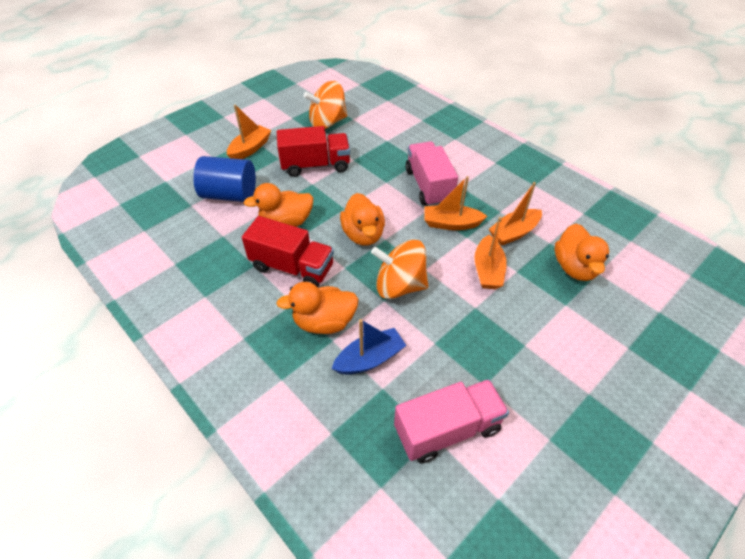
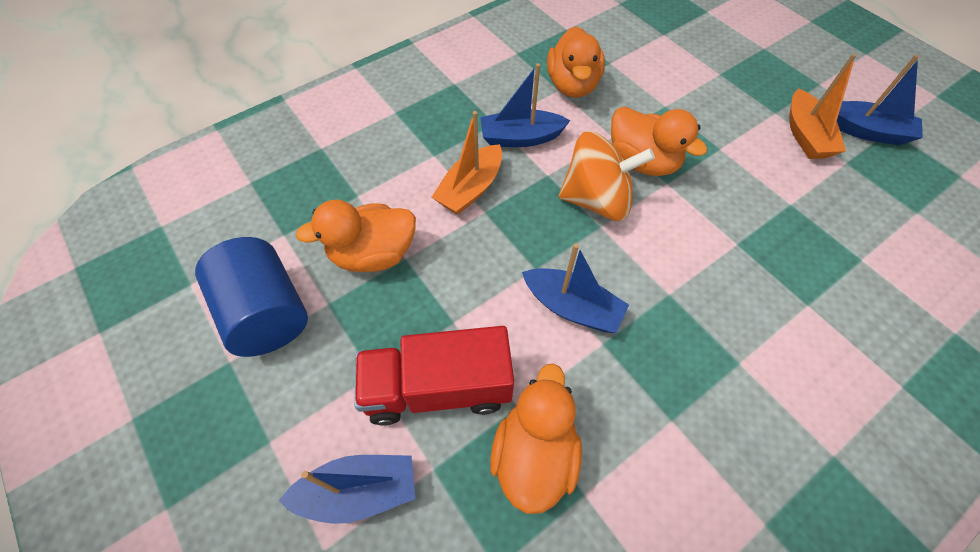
blue boat: 1 -> 4
orange boat: 4 -> 2
orange spinning top: 2 -> 1
pink truck: 2 -> 0
red truck: 2 -> 1

